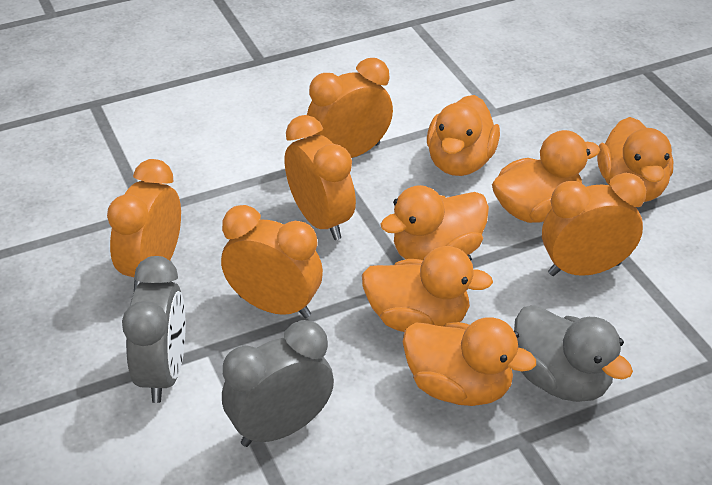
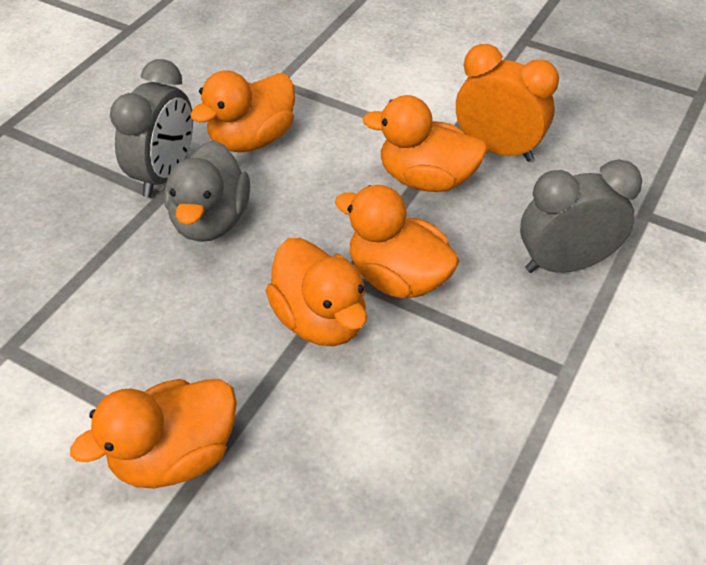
orange clock: 5 -> 1
orange duck: 6 -> 5

